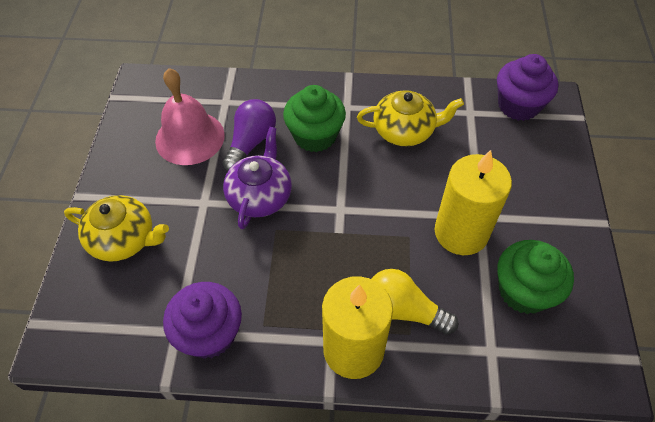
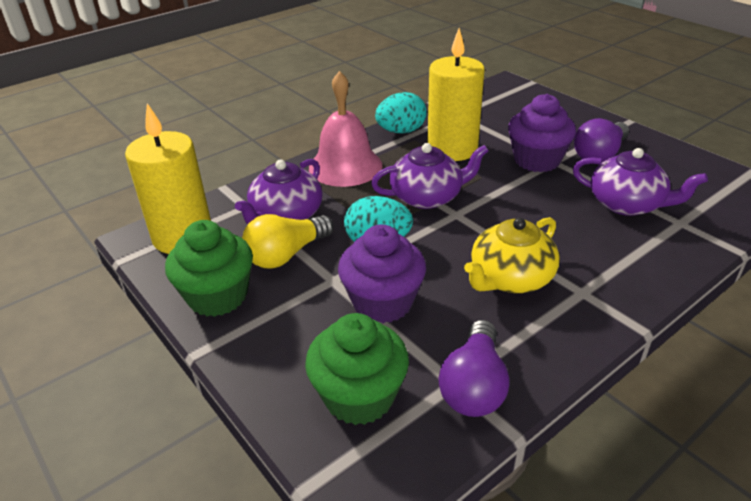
purple light bulb: 1 -> 2
purple teapot: 1 -> 3
turquoise egg: 0 -> 2
yellow teapot: 2 -> 1

